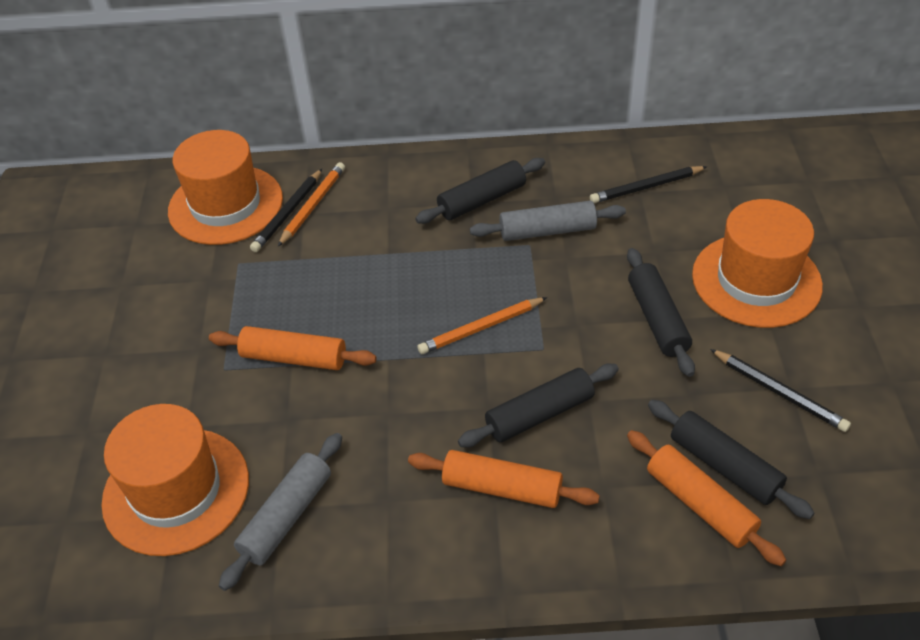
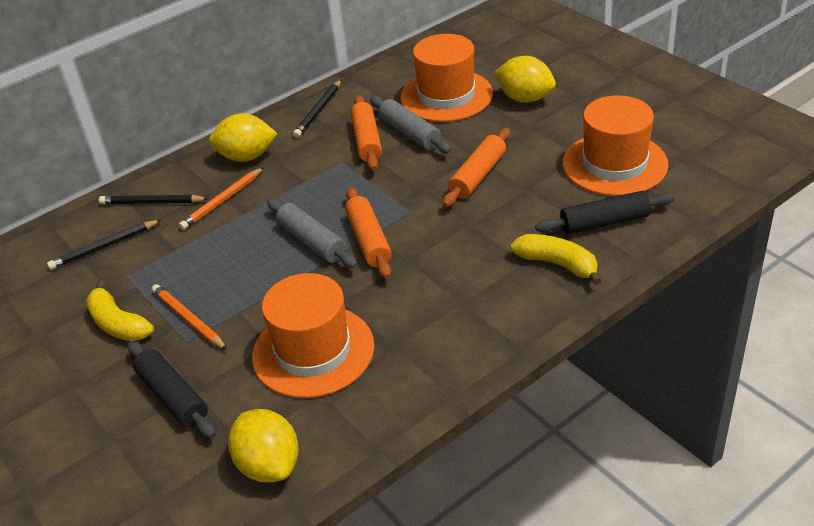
black rolling pin: 4 -> 2
yellow banana: 0 -> 2
yellow lemon: 0 -> 3

